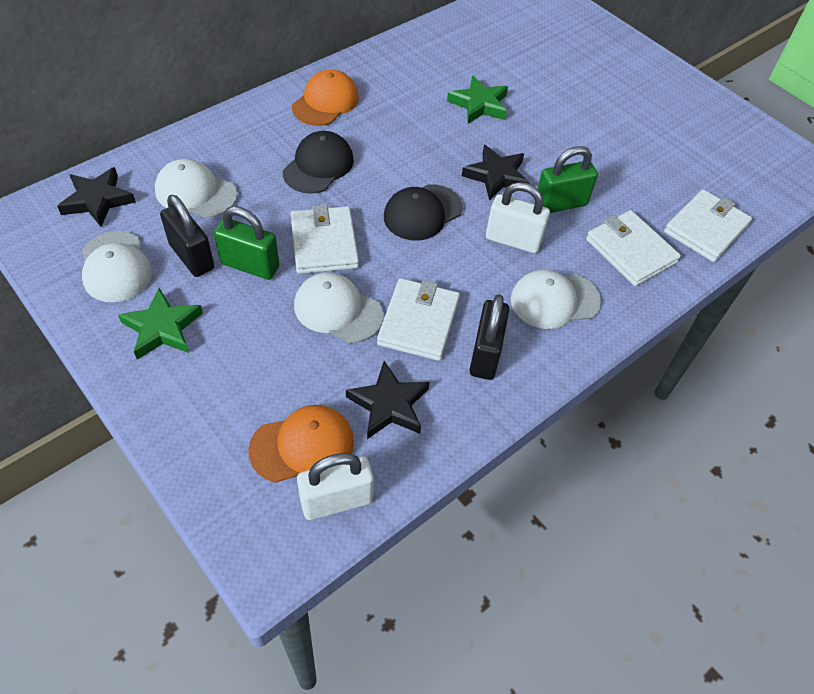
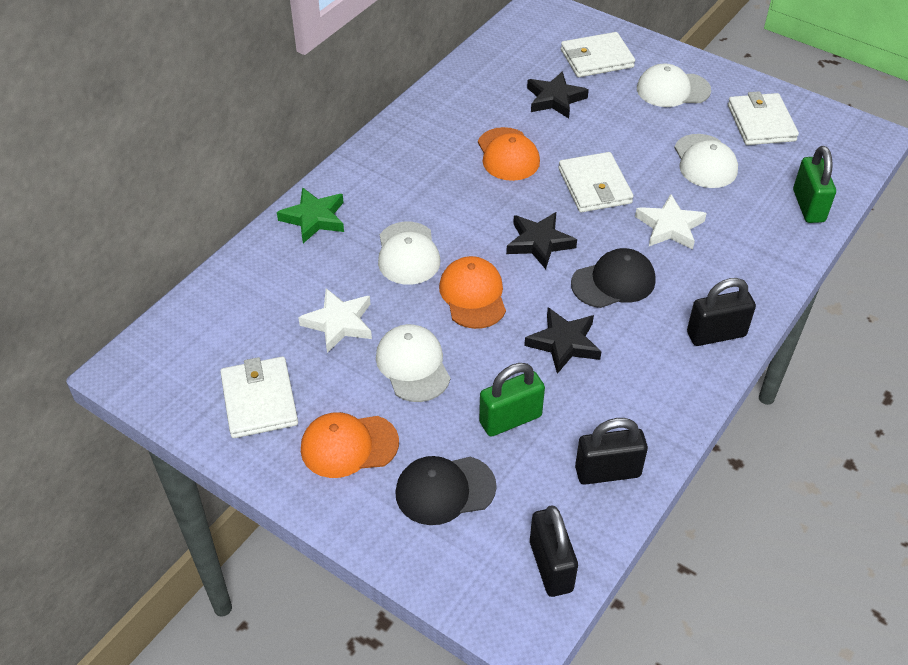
black padlock: 2 -> 3
green star: 2 -> 1
orange cap: 2 -> 3
white padlock: 2 -> 0
white star: 0 -> 2

